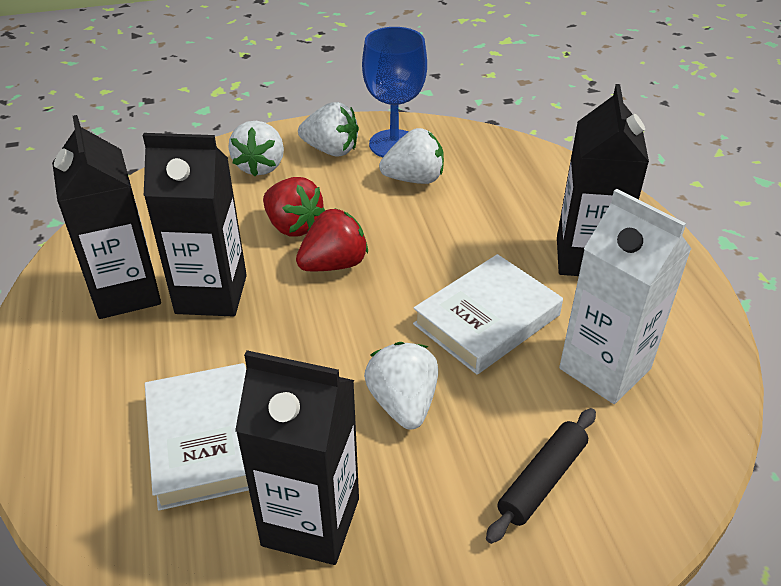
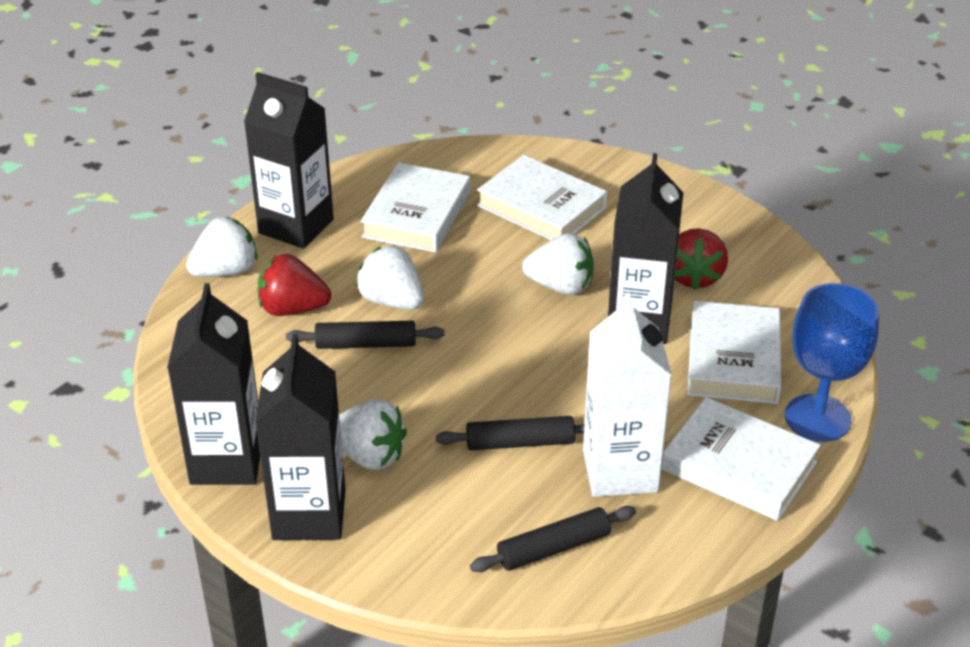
black rolling pin: 1 -> 3
white book: 2 -> 4

